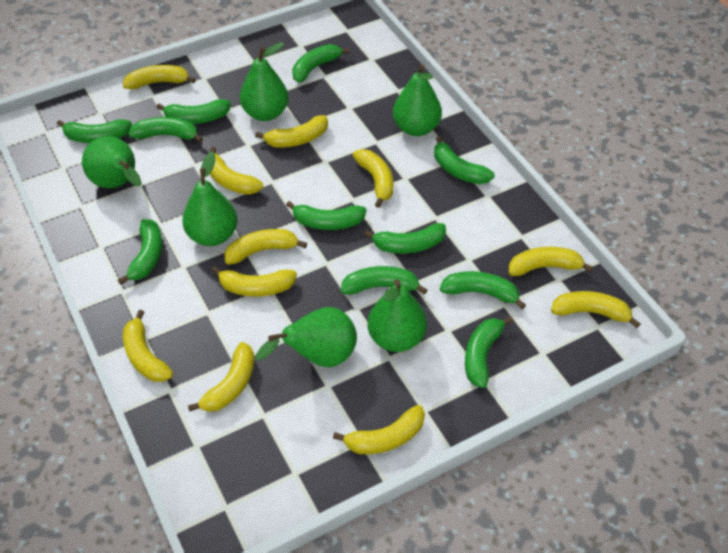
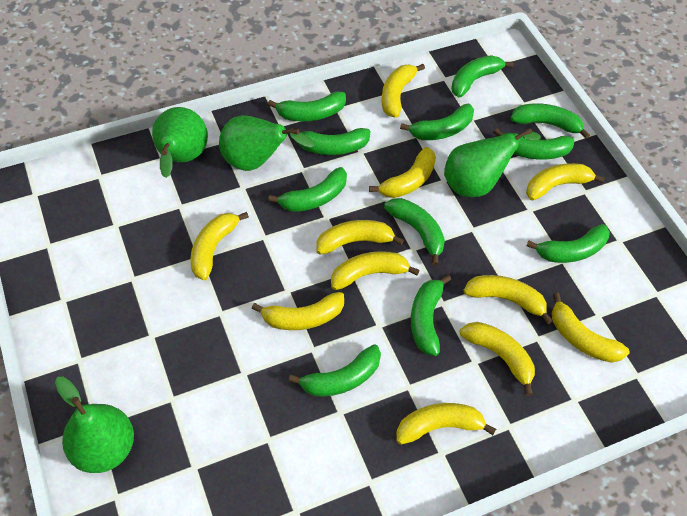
green pear: 6 -> 4

